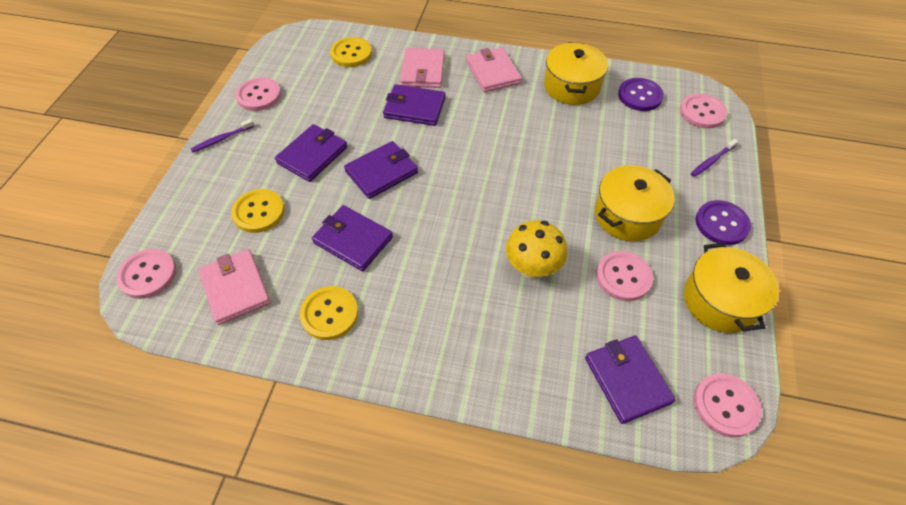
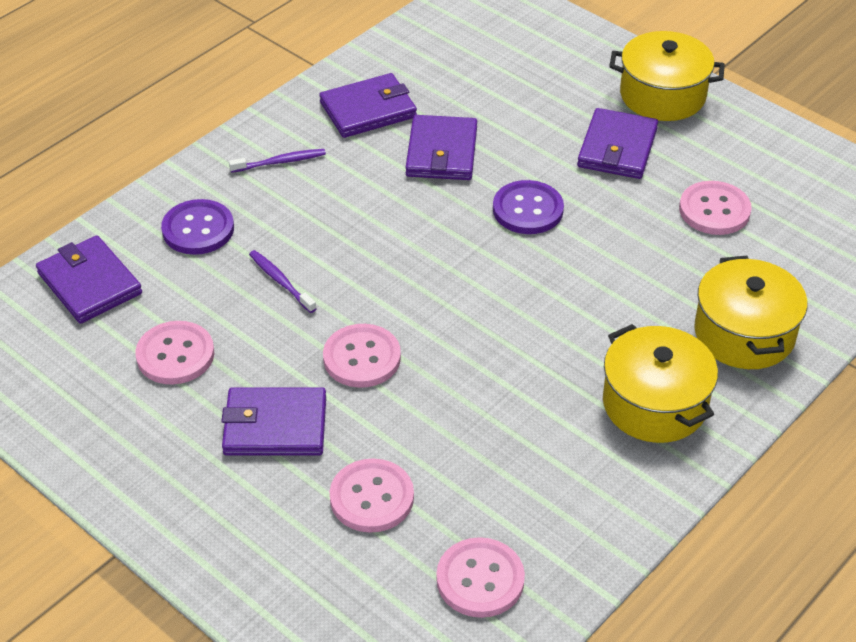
pink wallet: 3 -> 0
yellow button: 3 -> 0
yellow mushroom: 1 -> 0

